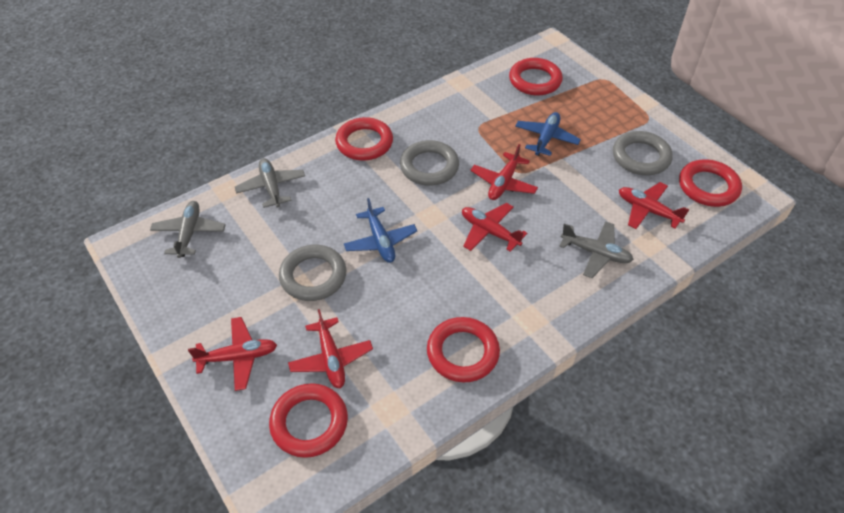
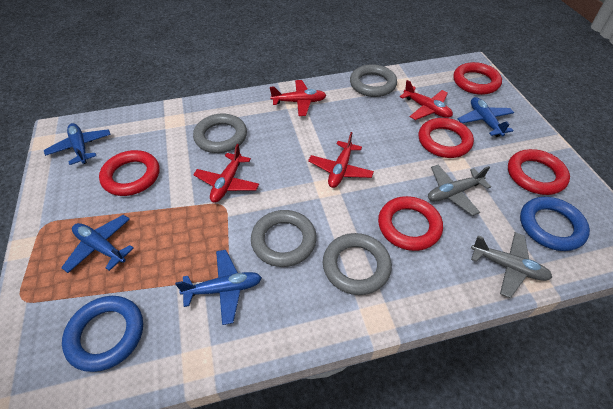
blue plane: 2 -> 4
blue ring: 0 -> 2
grey plane: 3 -> 2
grey ring: 3 -> 4
red plane: 5 -> 4

